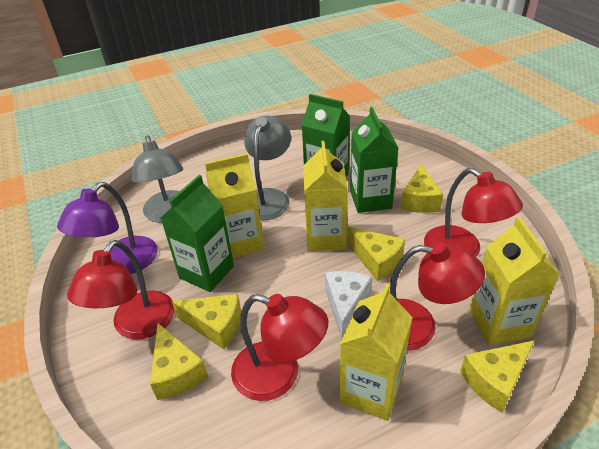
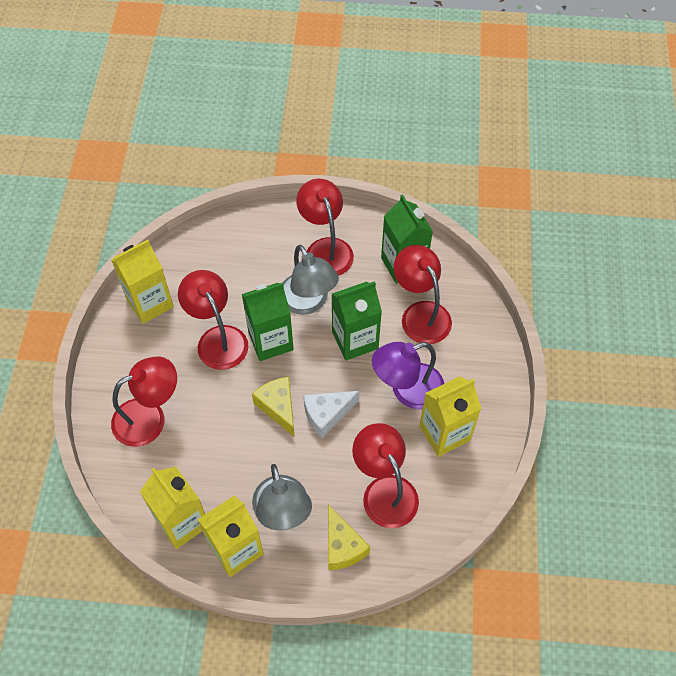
red lamp: 4 -> 5
yellow cheese: 5 -> 2

